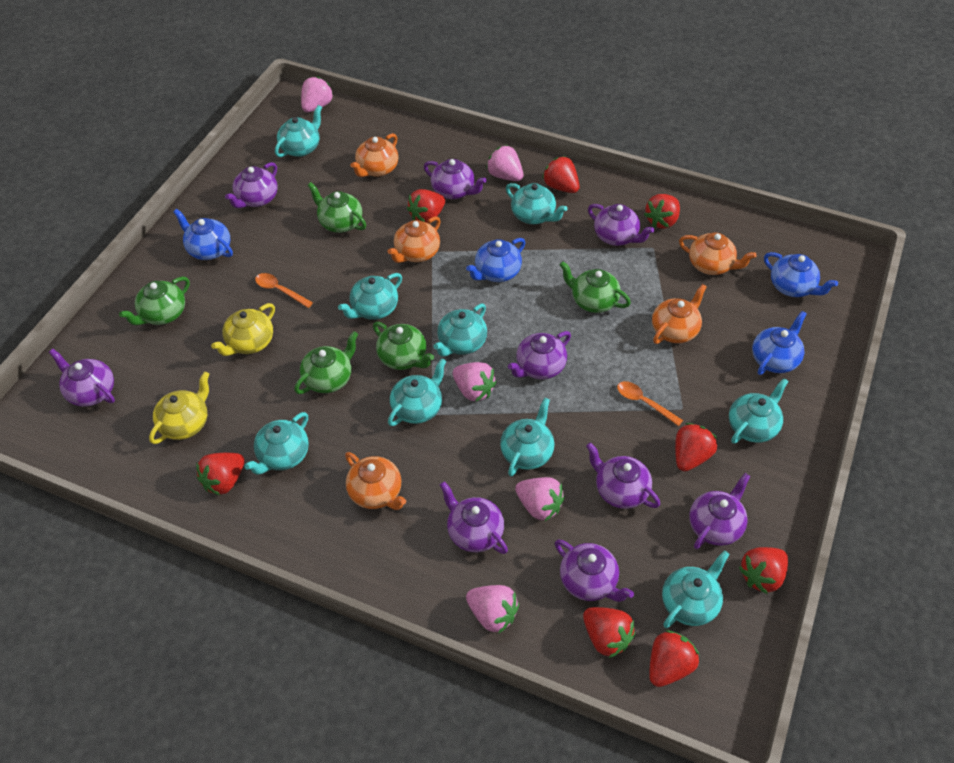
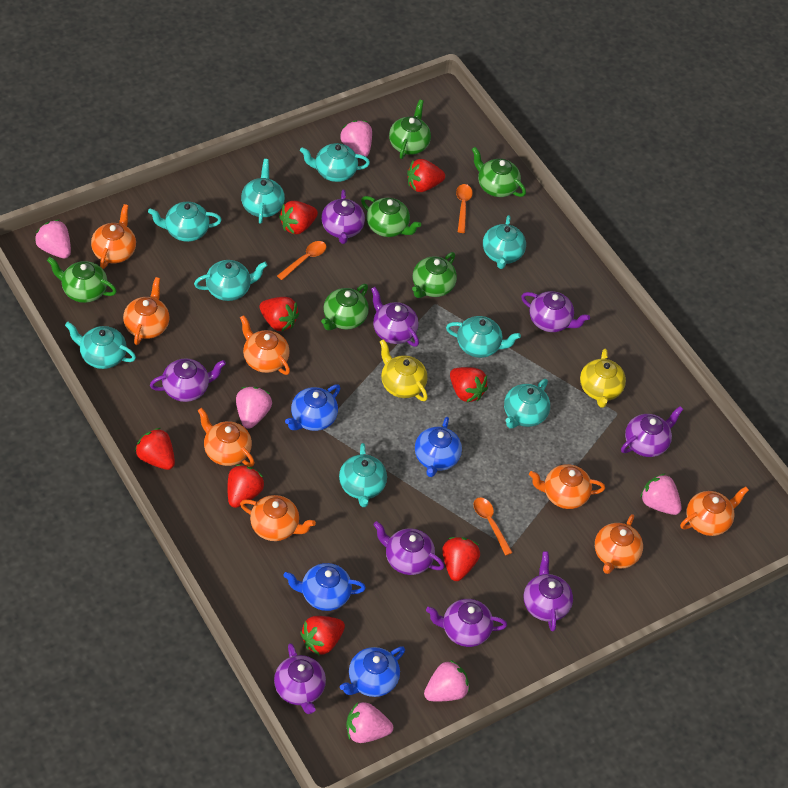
green teapot: 5 -> 6
orange spoon: 2 -> 3
orange teapot: 5 -> 8
pink strawberry: 5 -> 6

